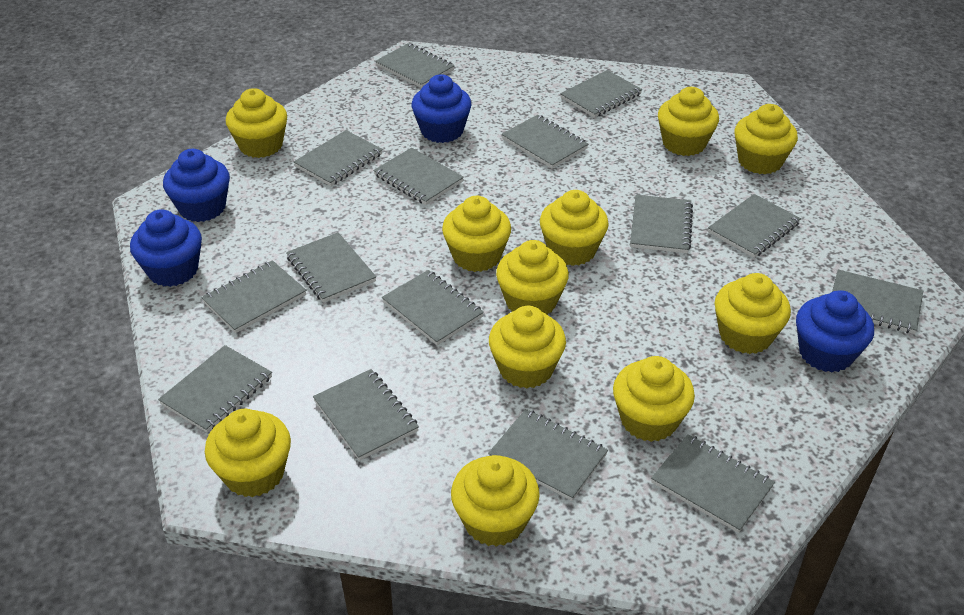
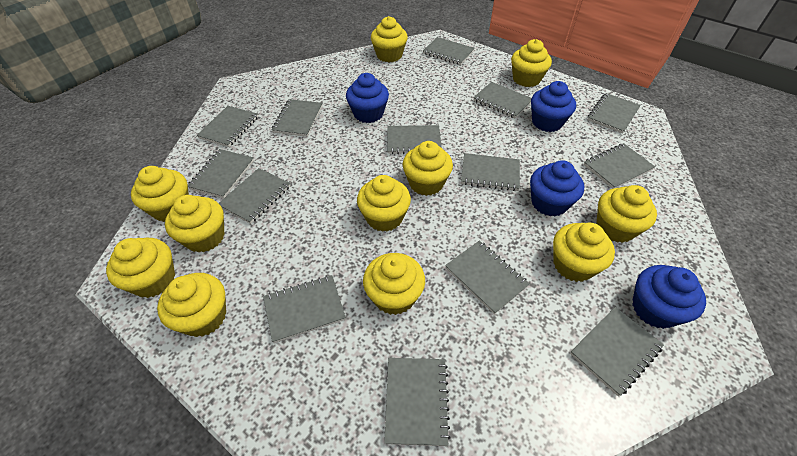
grey notebook: 15 -> 14

